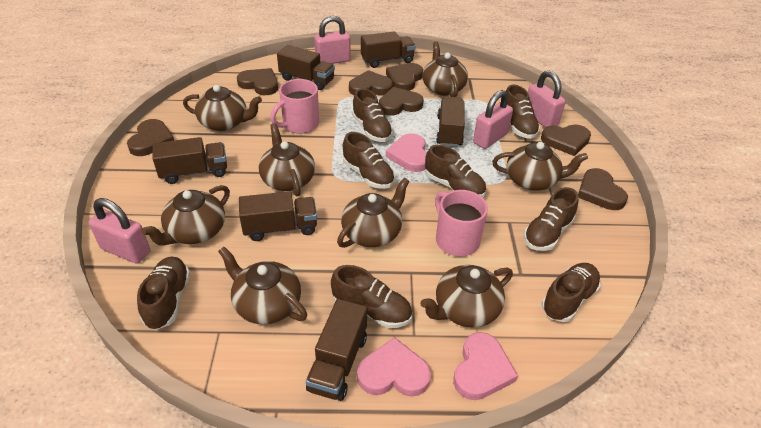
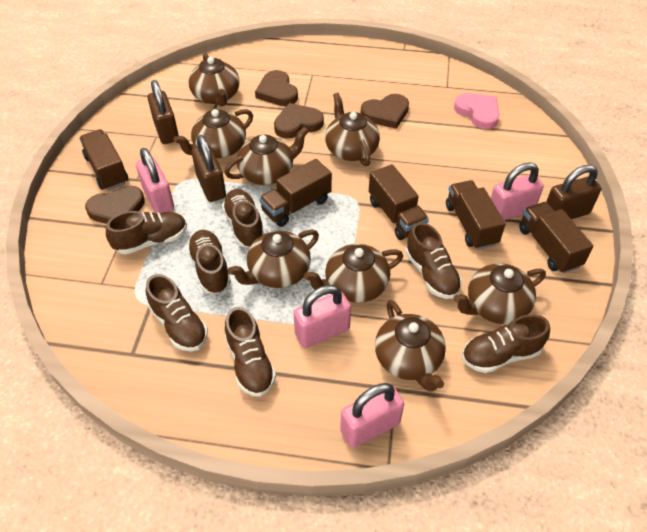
brown heart: 7 -> 4
brown padlock: 0 -> 3
brown shoe: 8 -> 7
brown truck: 6 -> 5
pink heart: 3 -> 1
pink mug: 2 -> 0

